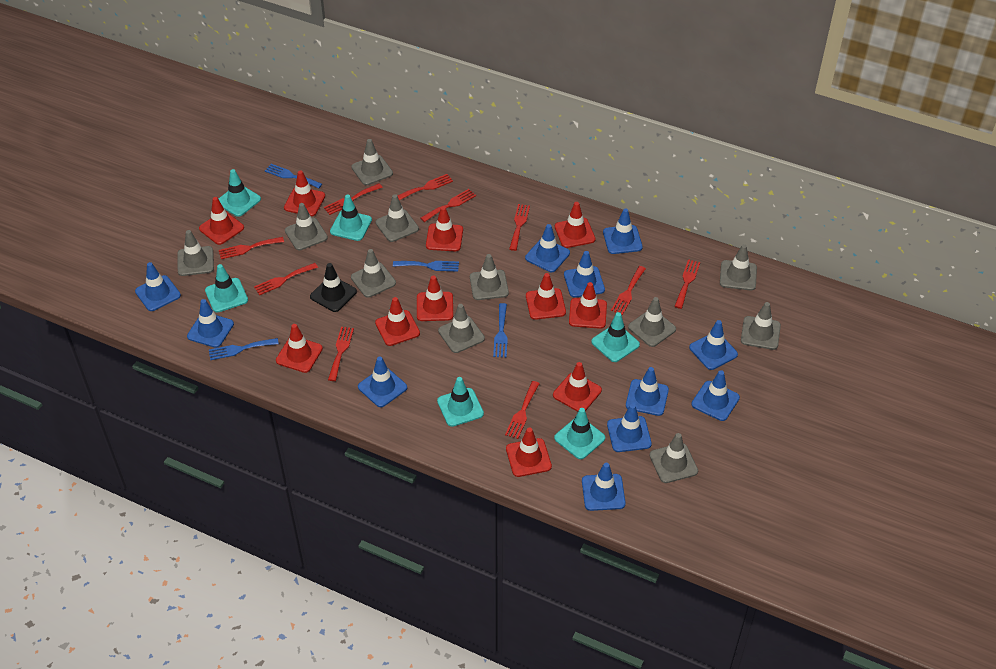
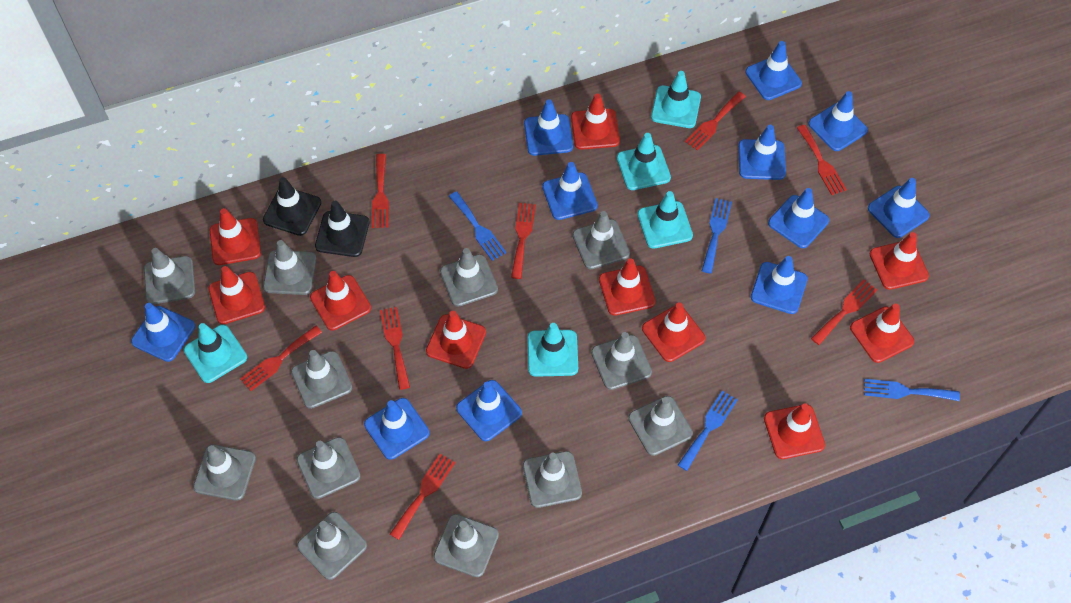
black traffic cone: 1 -> 2
grey traffic cone: 11 -> 12
red fork: 10 -> 8
red traffic cone: 11 -> 10
turquoise traffic cone: 6 -> 5

